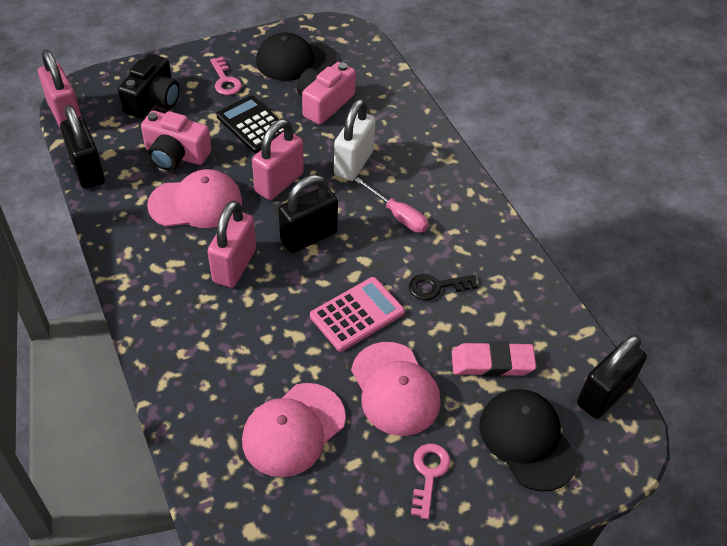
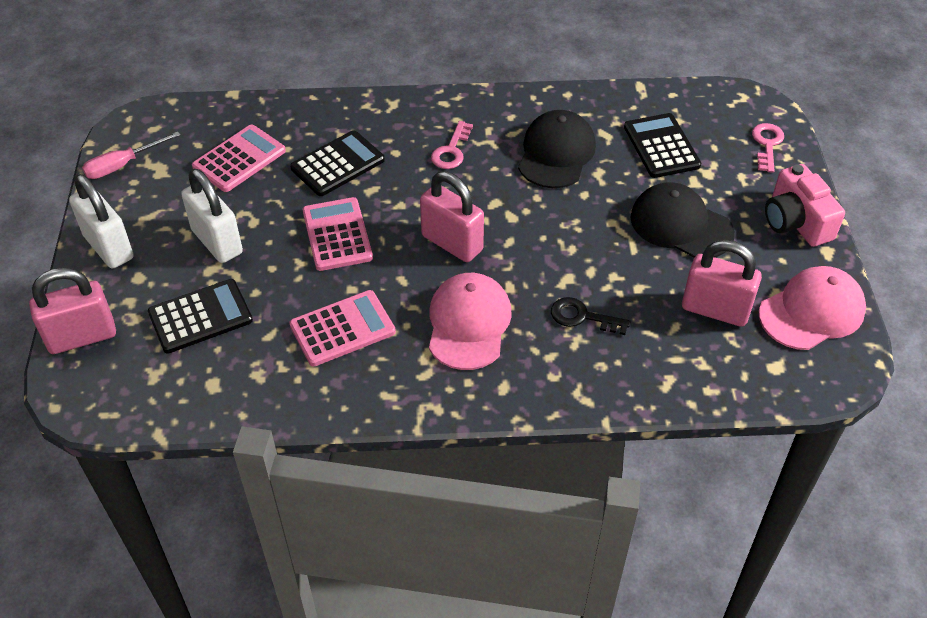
black calculator: 1 -> 3
black camera: 1 -> 0
black padlock: 3 -> 0
pink calculator: 1 -> 3
pink camera: 2 -> 1
pink cap: 3 -> 2
pink eraser: 1 -> 0
white padlock: 1 -> 2

